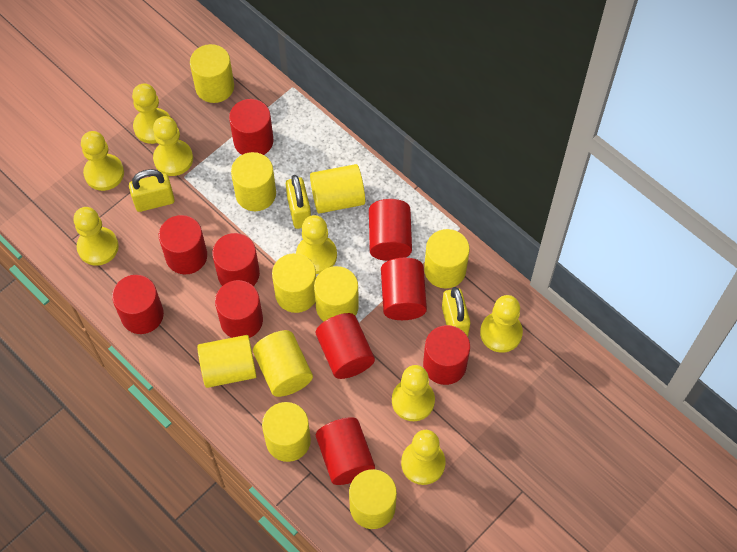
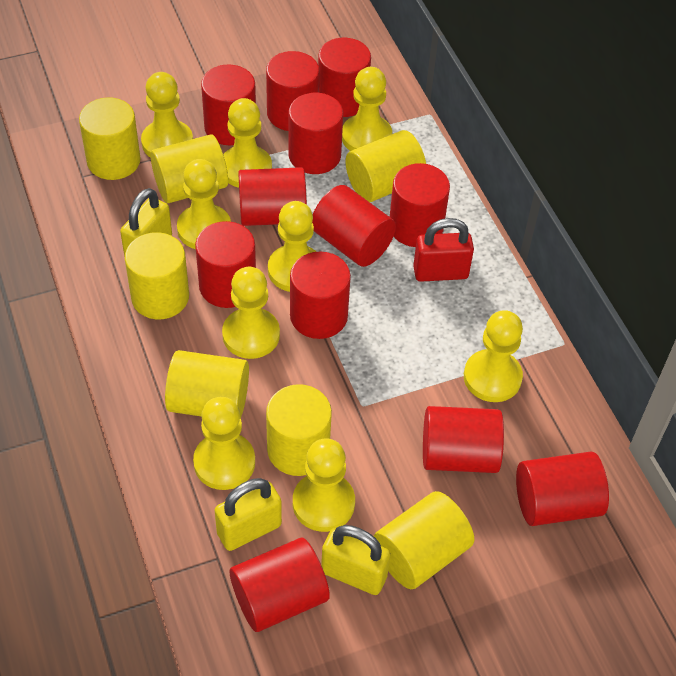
red cylinder: 10 -> 12
red padlock: 0 -> 1
yellow cylinder: 10 -> 7
yellow pawn: 8 -> 9

